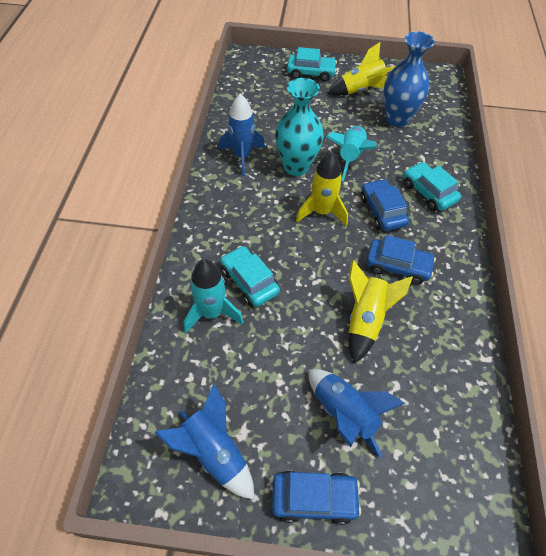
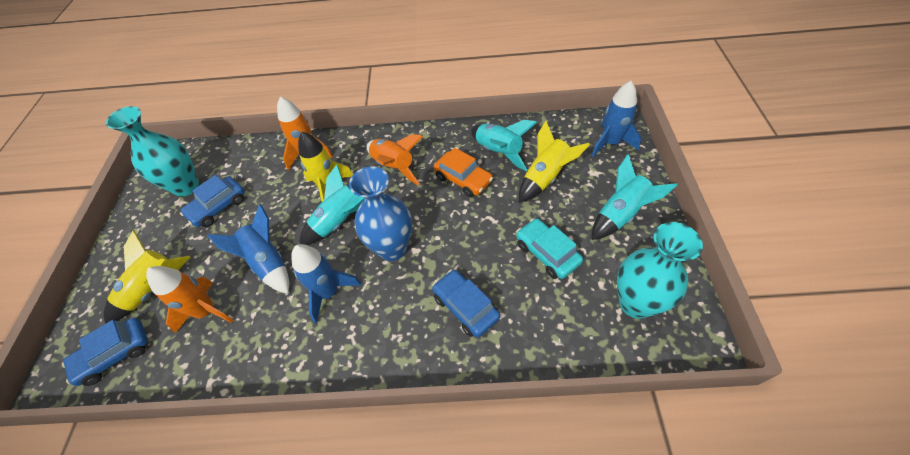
orange car: 0 -> 1
orange rocket: 0 -> 3
turquoise car: 3 -> 1
turquoise rocket: 2 -> 3
turquoise vase: 1 -> 2

